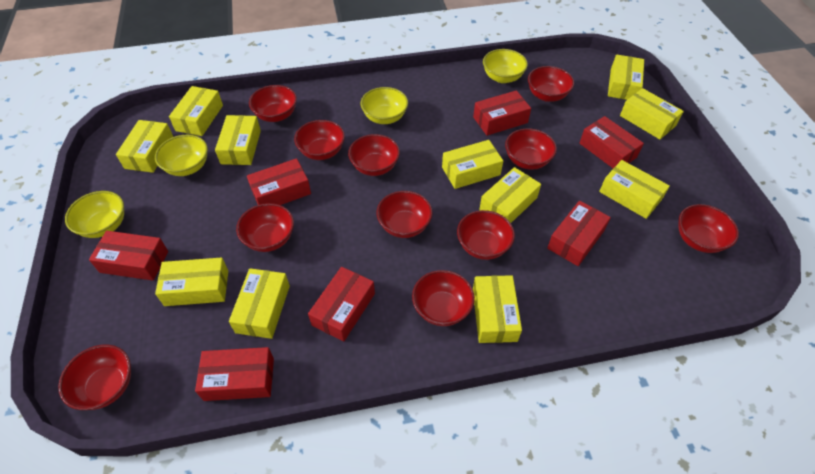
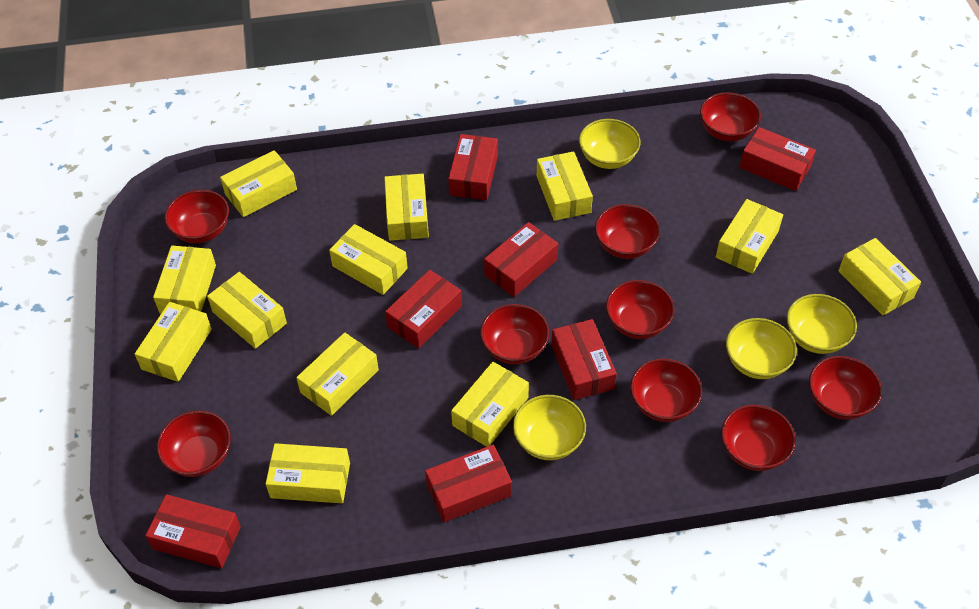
red bowl: 11 -> 9
yellow box: 11 -> 12

